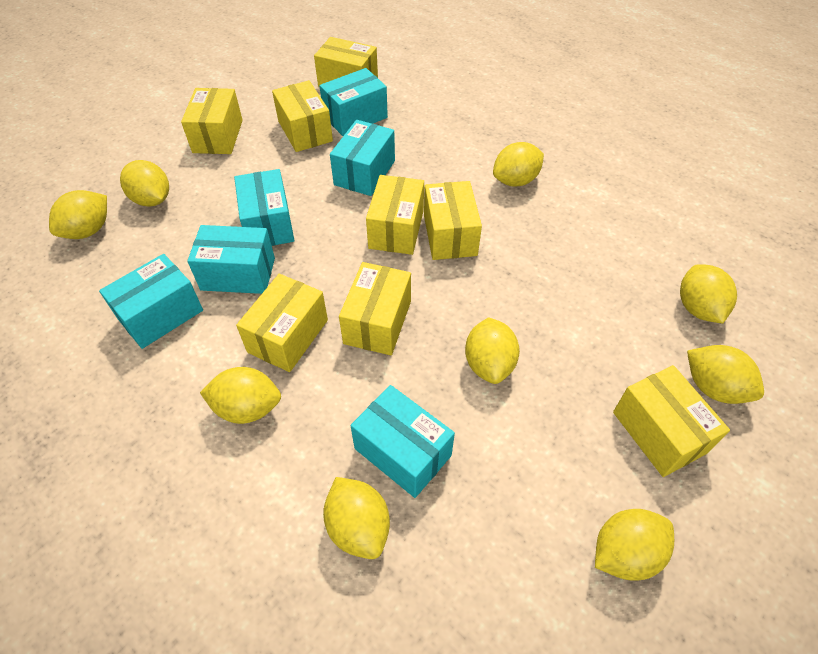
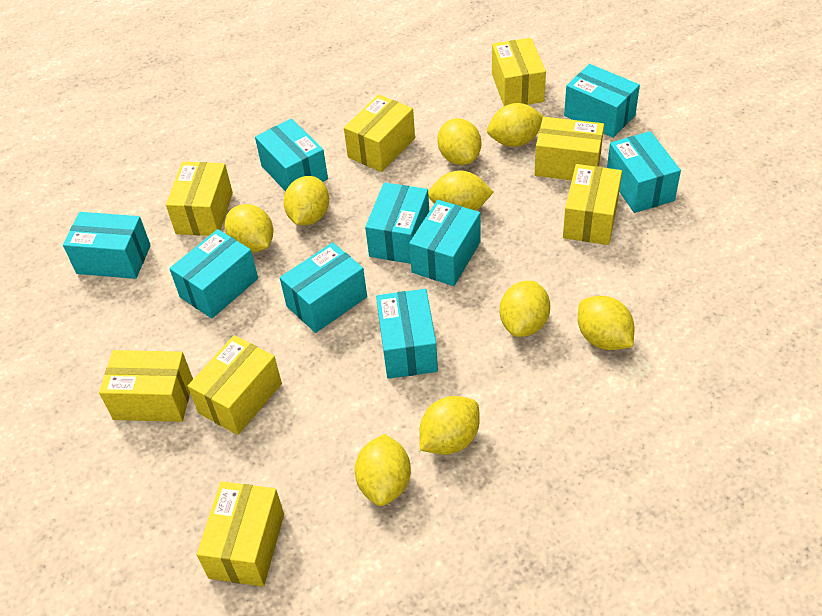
turquoise box: 6 -> 9

